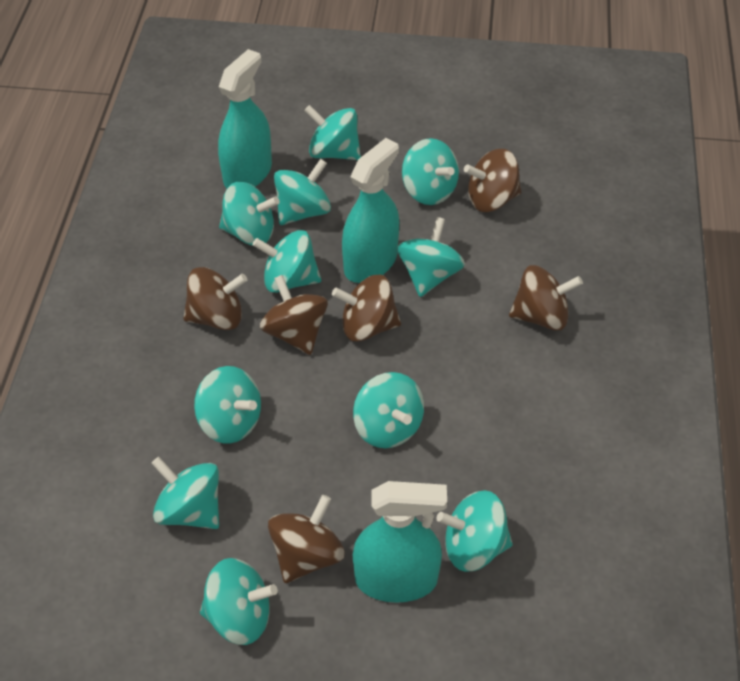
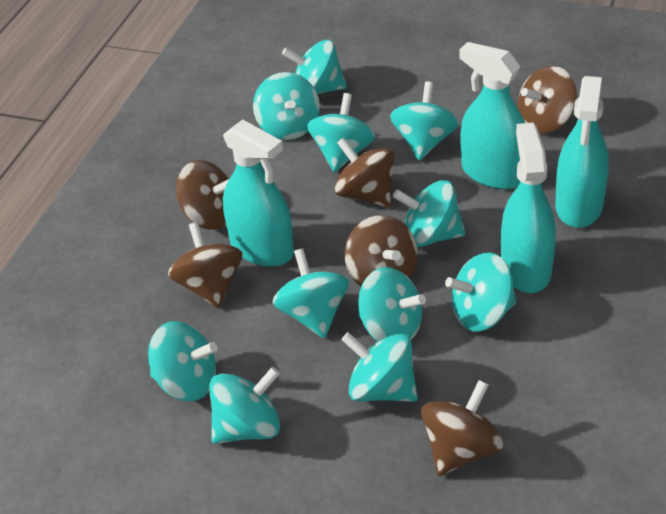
turquoise spray bottle: 3 -> 4

